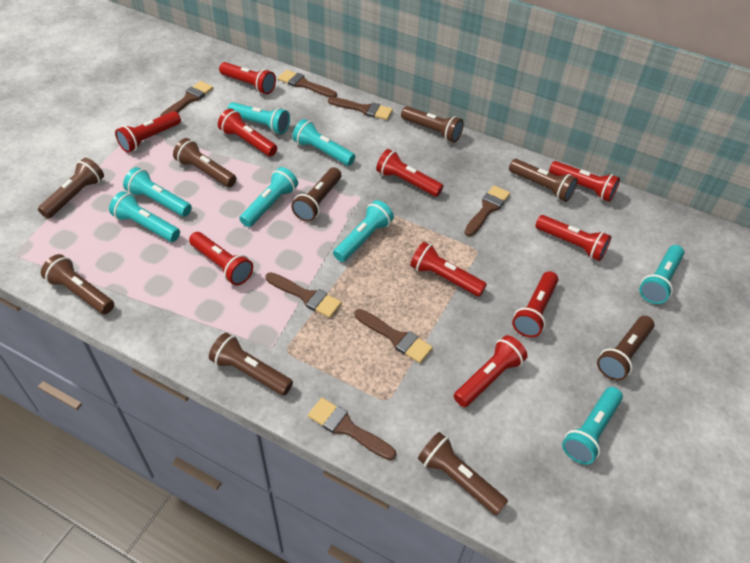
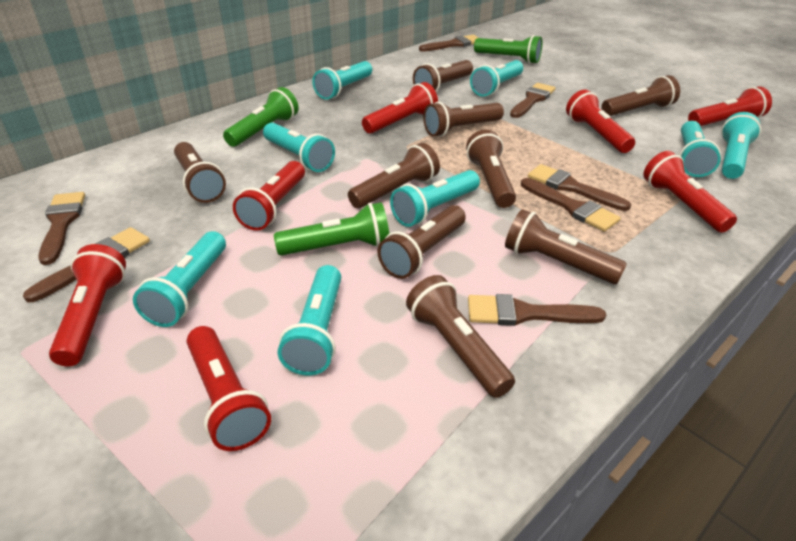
green flashlight: 0 -> 3
red flashlight: 10 -> 7

